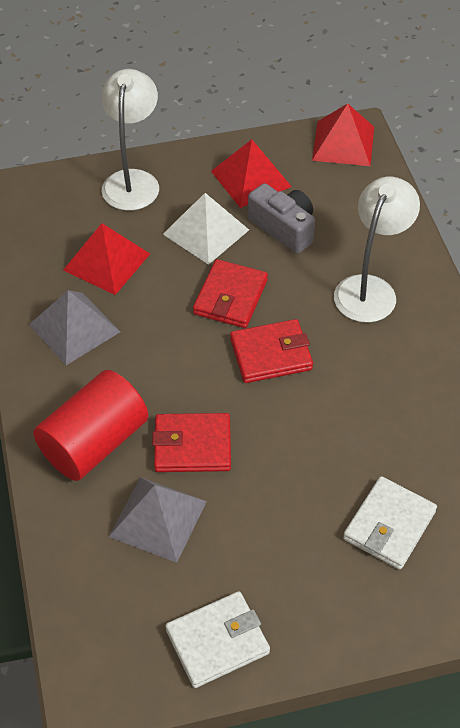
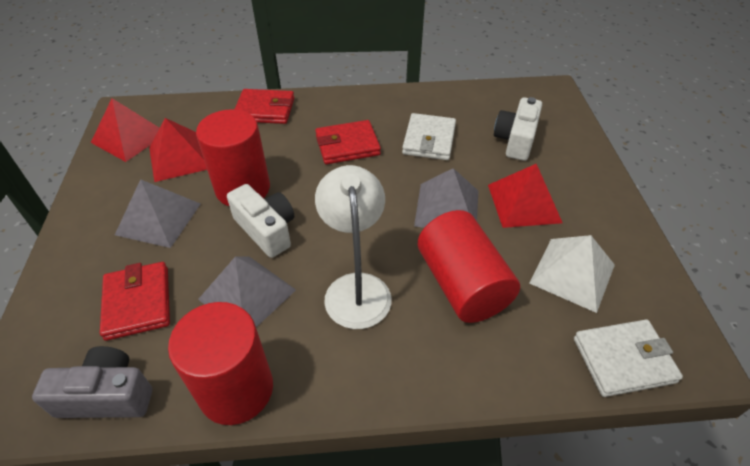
grey pyramid: 2 -> 3
red cylinder: 1 -> 3
white camera: 0 -> 2
white lamp: 2 -> 1

